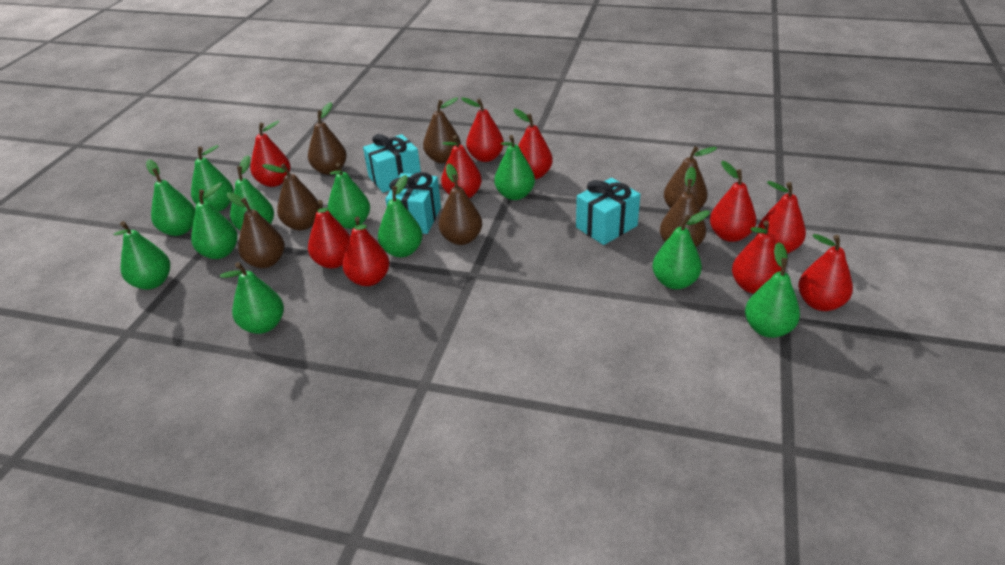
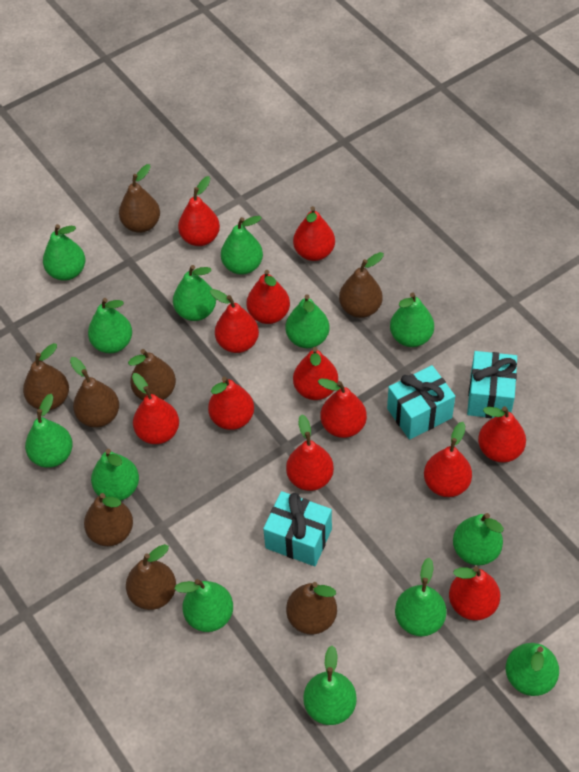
brown pear: 7 -> 8
green pear: 11 -> 13
red pear: 10 -> 12

